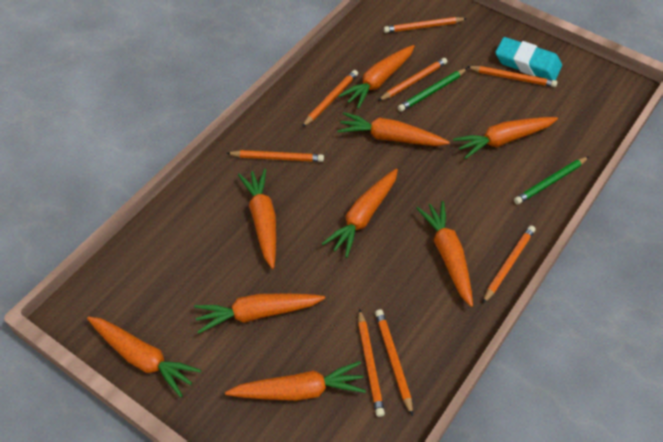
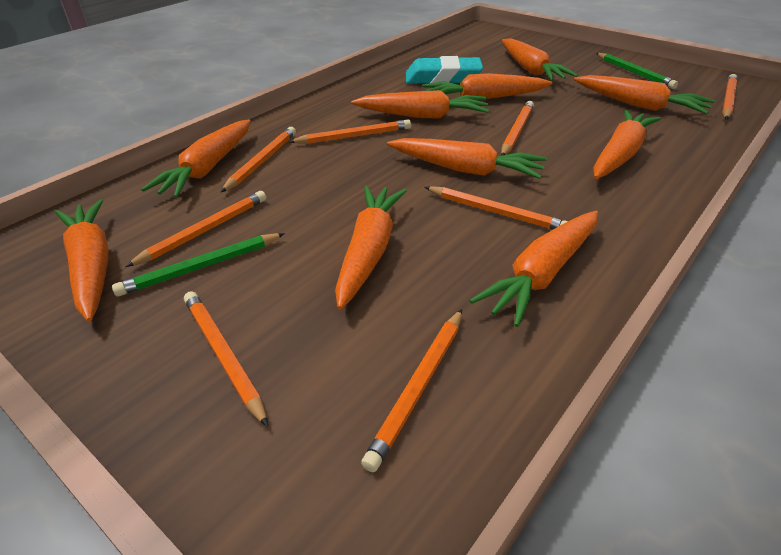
orange carrot: 9 -> 10

